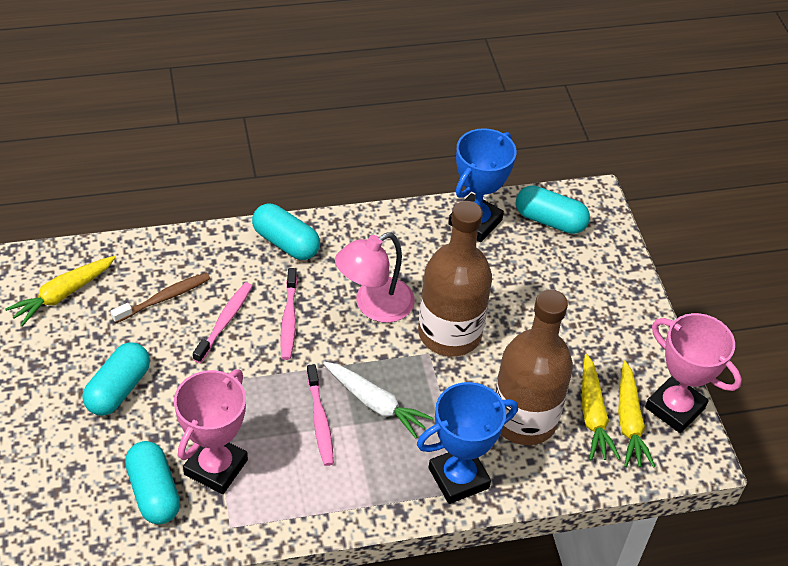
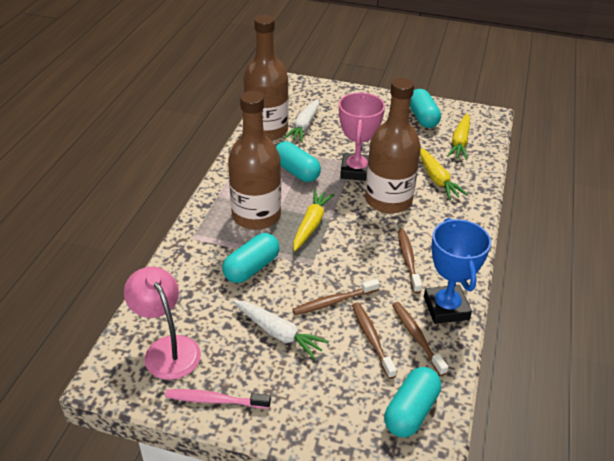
blue trophy: 2 -> 1
brown bottle: 2 -> 3
brown toothbrush: 1 -> 4
pink toothbrush: 3 -> 1
pink trophy: 2 -> 1
white carrot: 1 -> 2

